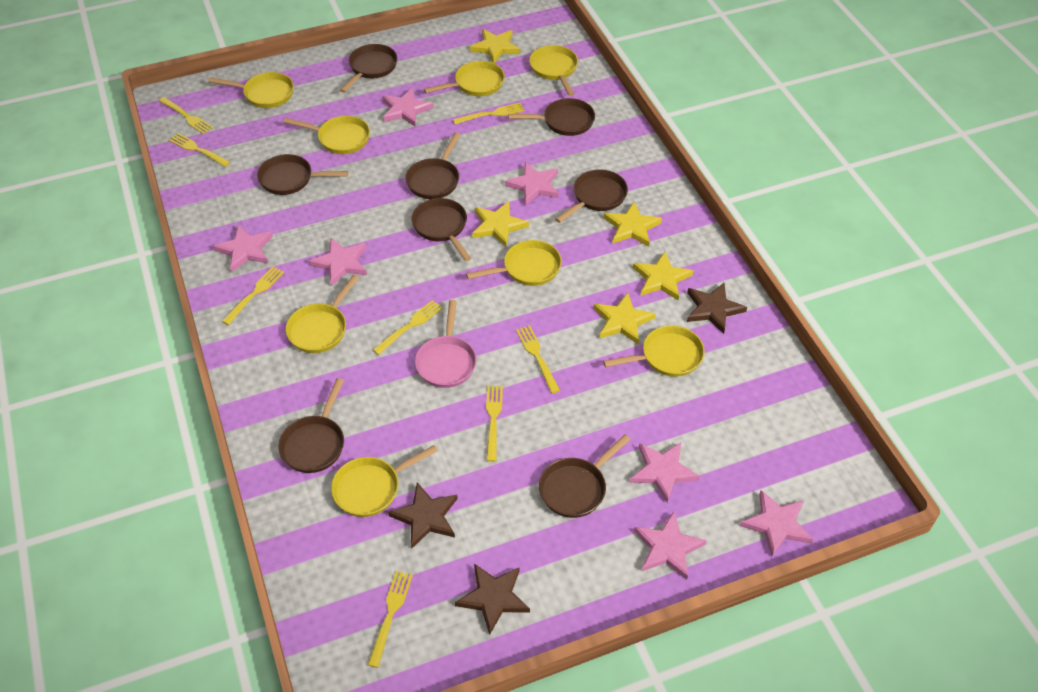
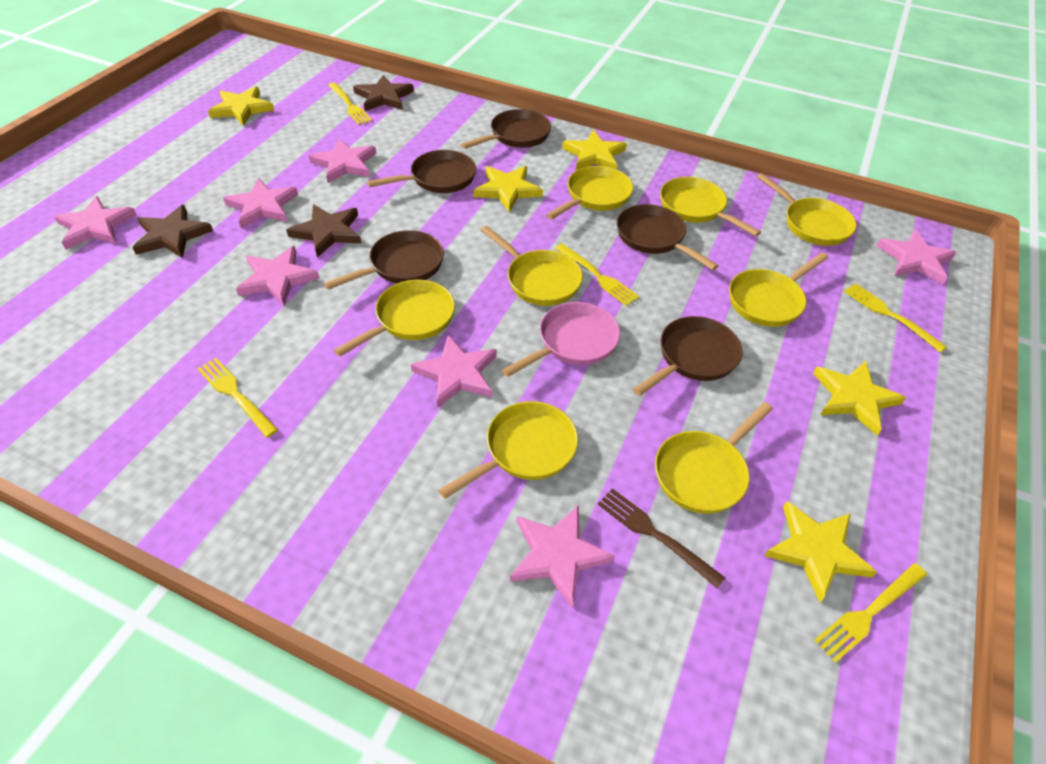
brown fork: 0 -> 1
brown pan: 8 -> 5
yellow fork: 8 -> 5

